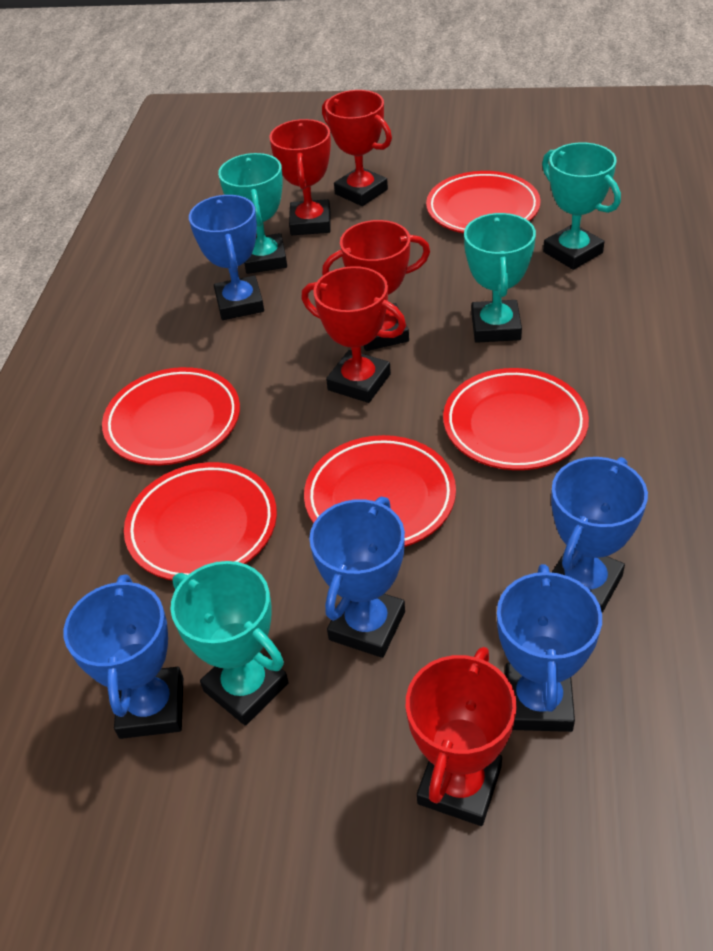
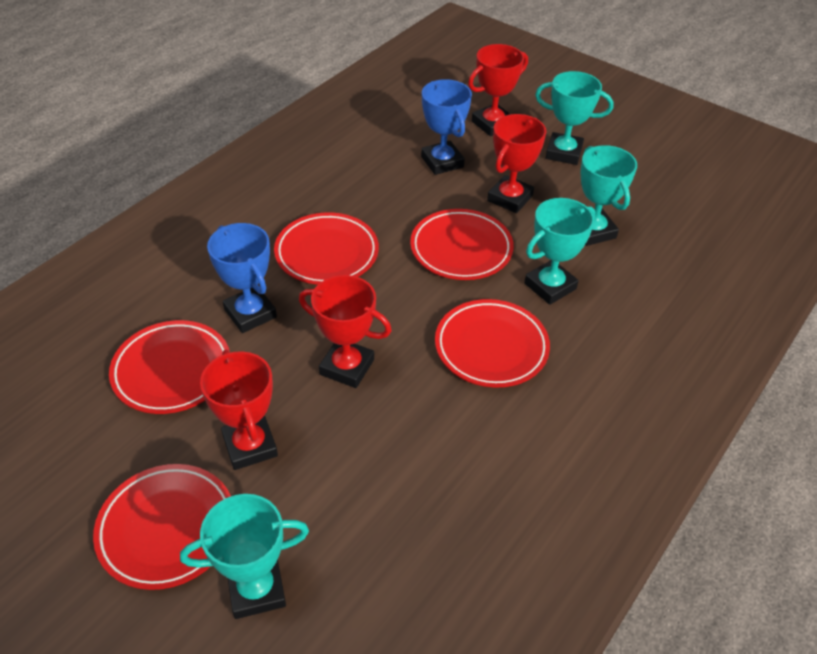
blue trophy: 5 -> 2
red trophy: 5 -> 4

